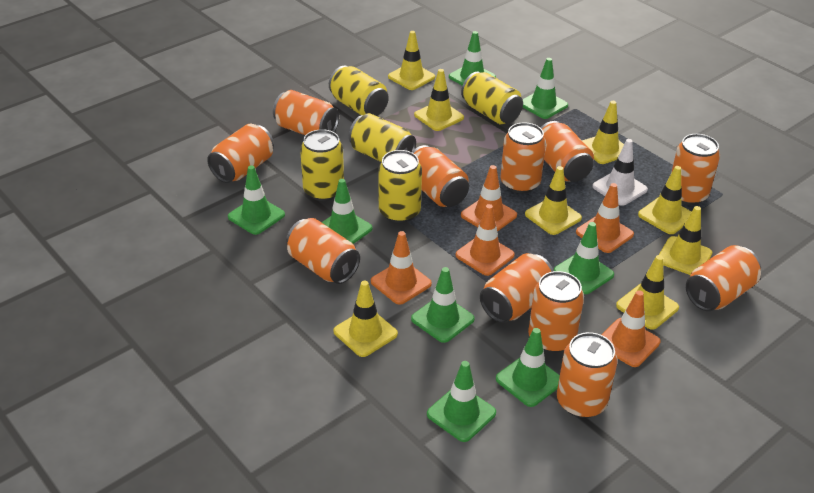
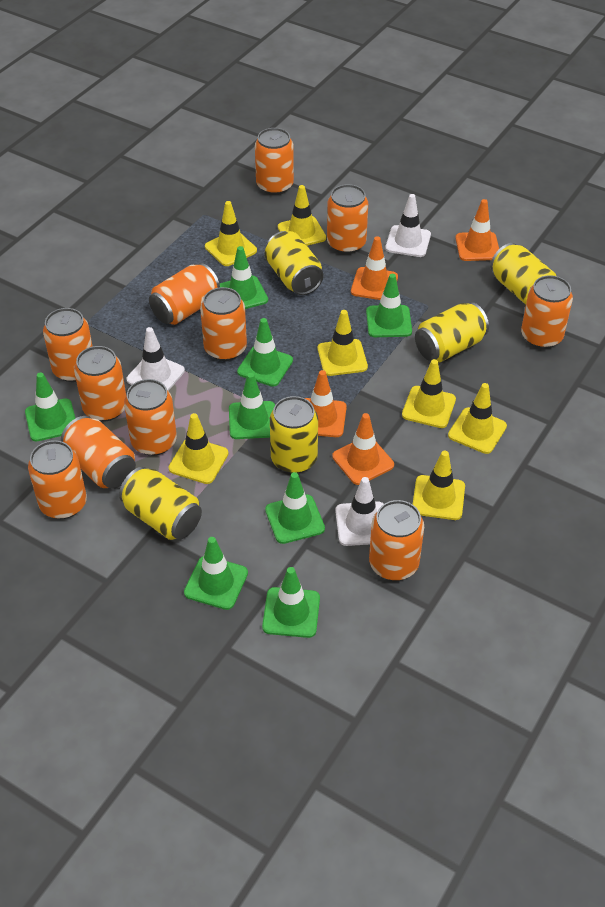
orange traffic cone: 5 -> 4
white traffic cone: 1 -> 3
yellow traffic cone: 8 -> 7

